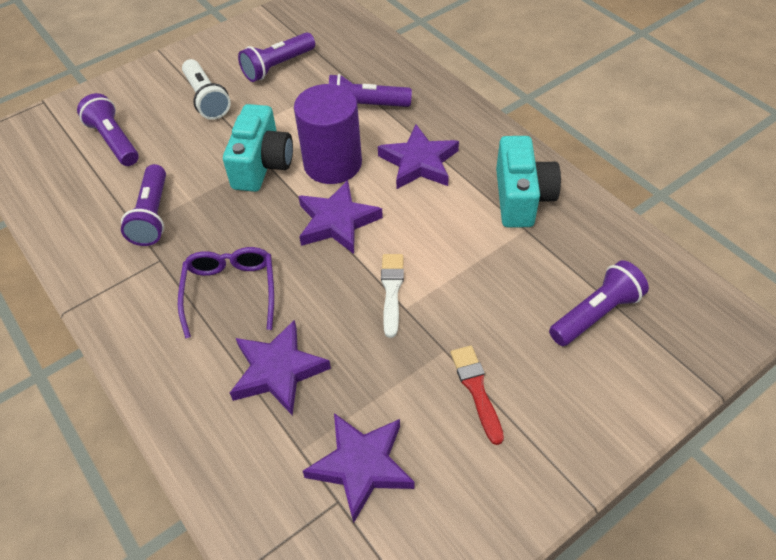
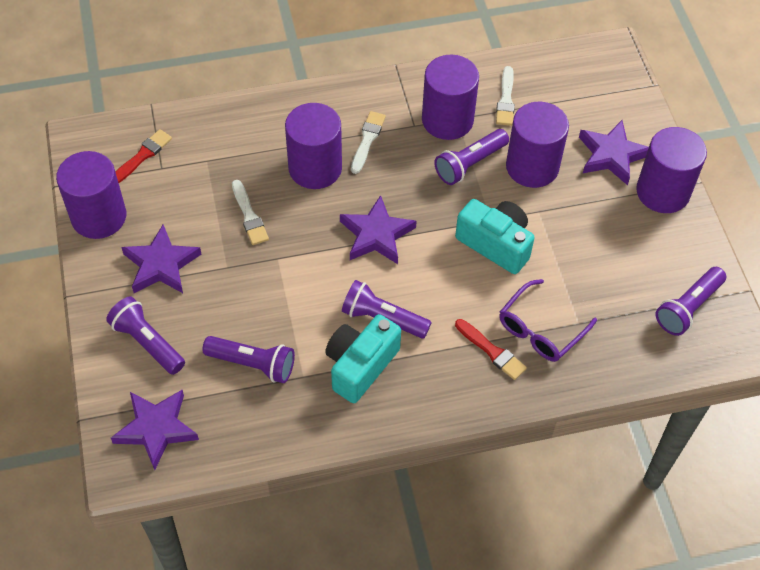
purple cylinder: 1 -> 5
red brush: 1 -> 2
white brush: 1 -> 3
white flashlight: 1 -> 0

